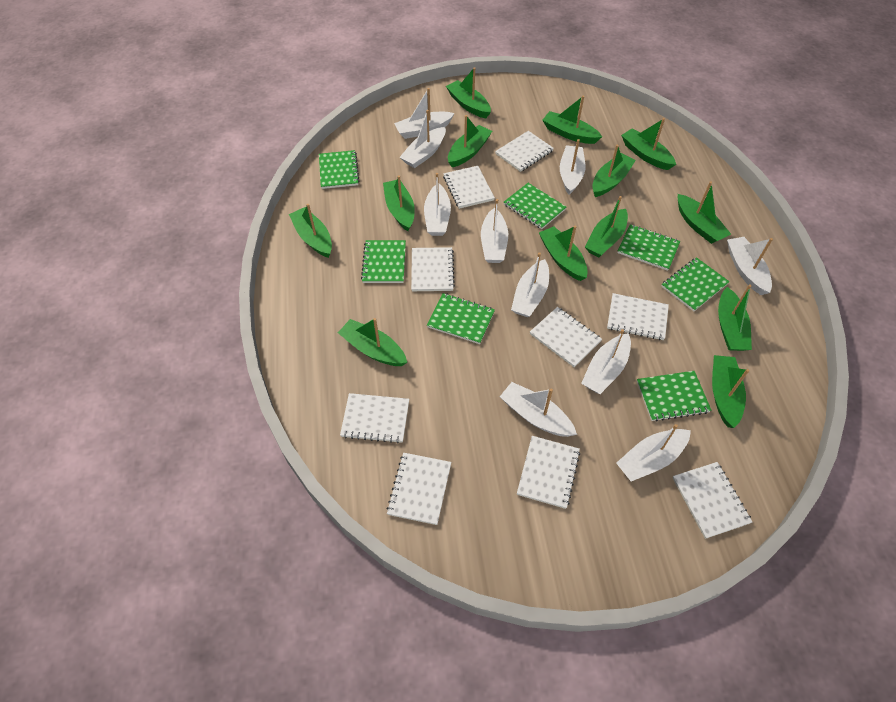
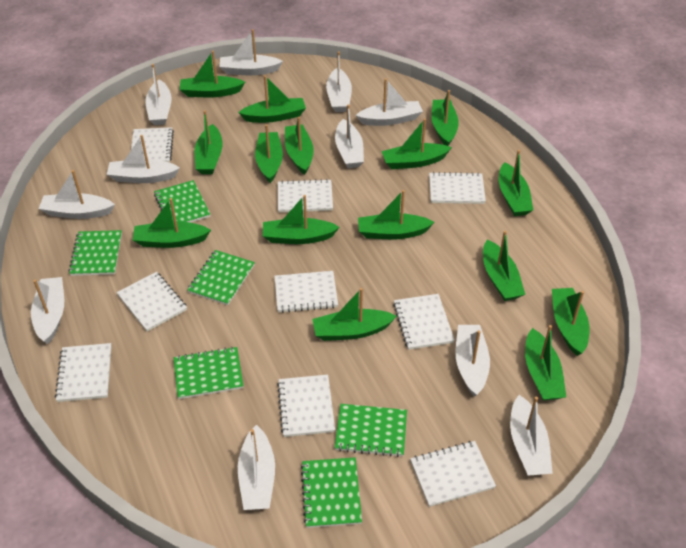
green boat: 13 -> 15
green notebook: 7 -> 6
white boat: 10 -> 11

